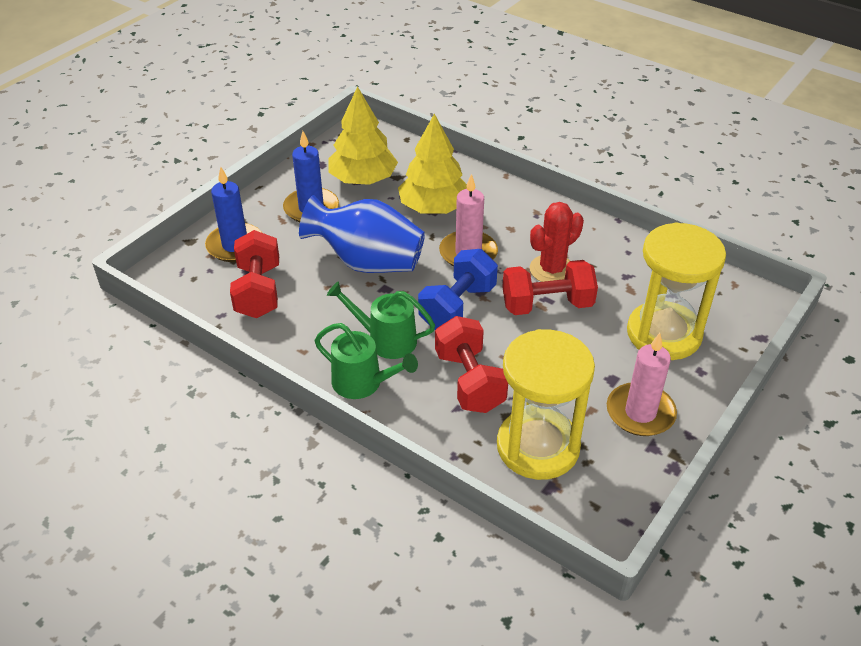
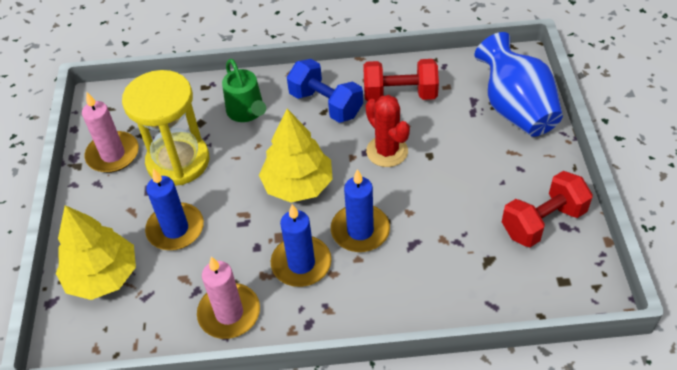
blue candle: 2 -> 3
green watering can: 2 -> 1
red dumbbell: 3 -> 2
yellow hourglass: 2 -> 1

